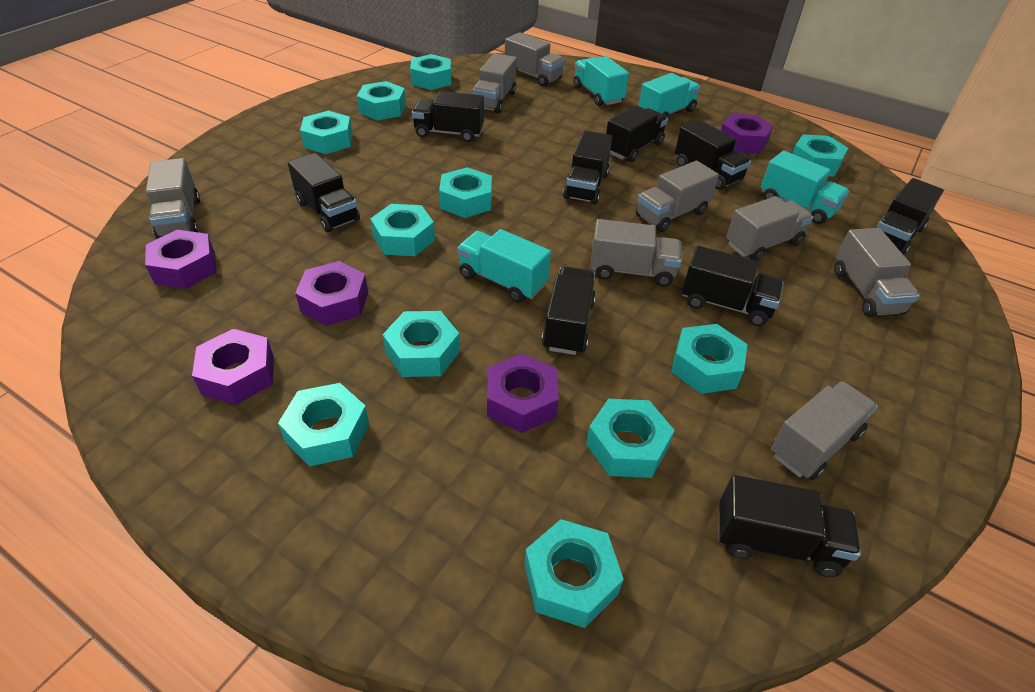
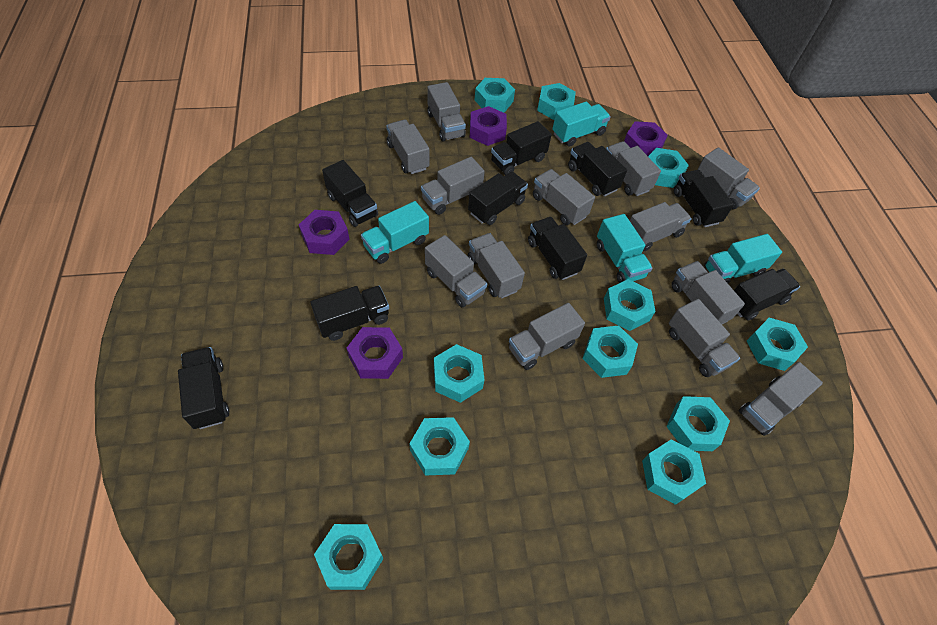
grey truck: 8 -> 13
purple nut: 5 -> 4

